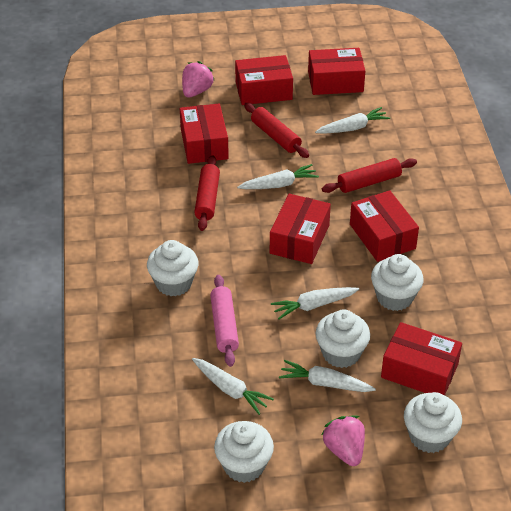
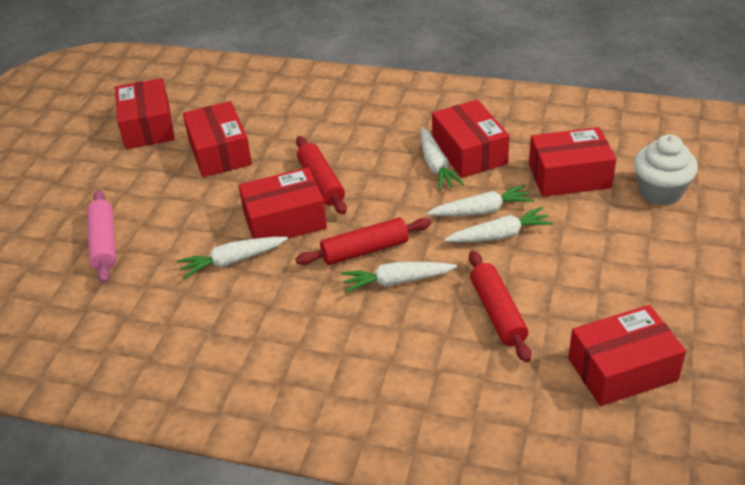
pink strawberry: 2 -> 0
white cupcake: 5 -> 1

